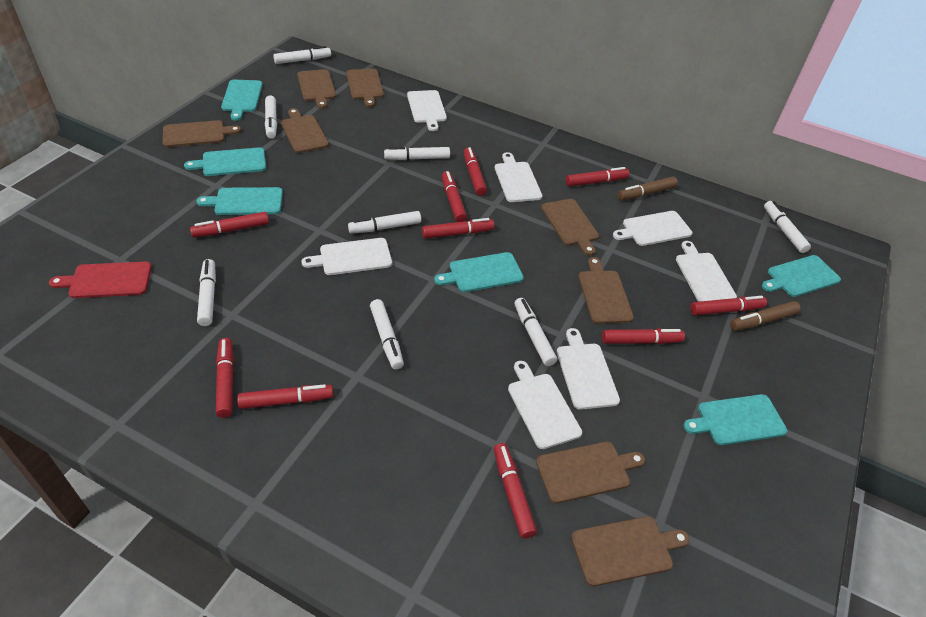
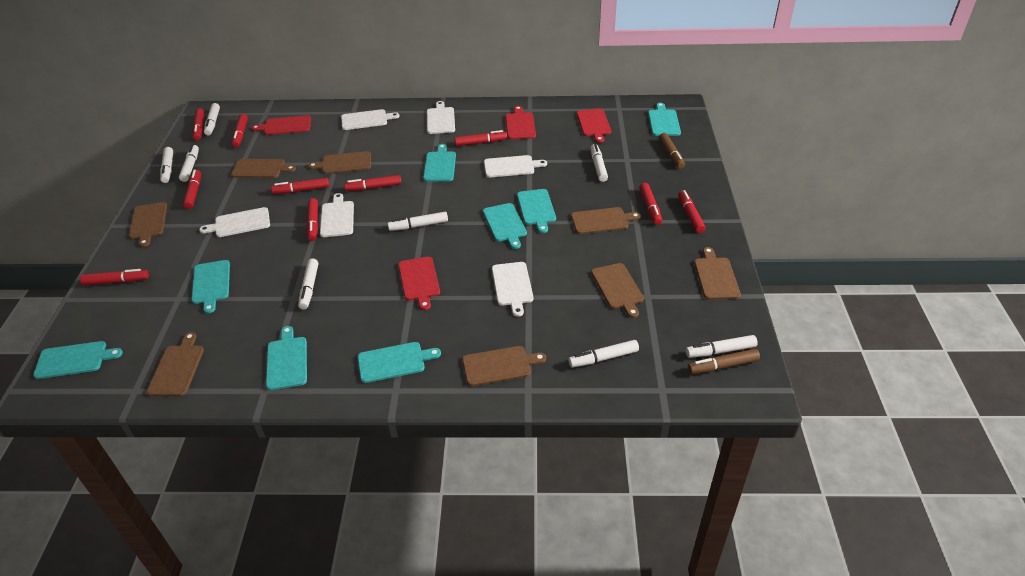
red cutting board: 1 -> 4
turquoise cutting board: 6 -> 8
white cutting board: 7 -> 6

